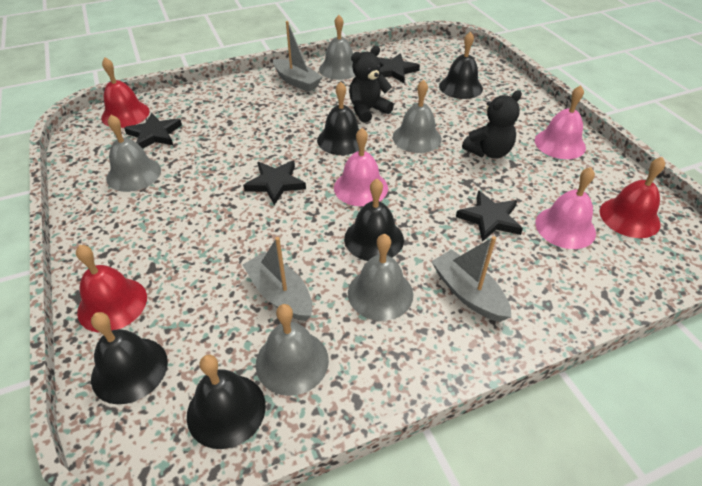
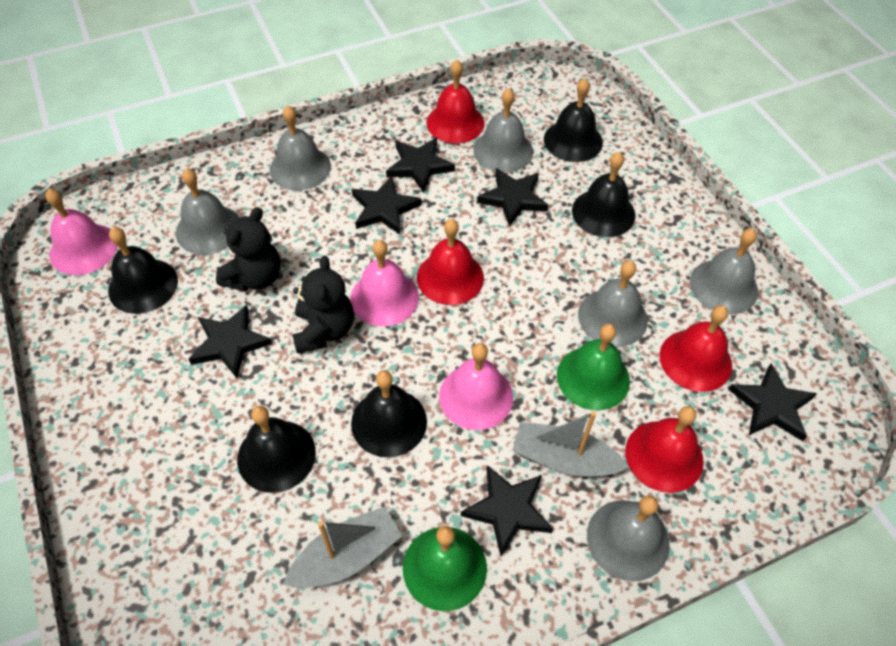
black star: 4 -> 6
green bell: 0 -> 2
grey bell: 5 -> 6
grey boat: 3 -> 2
red bell: 3 -> 4

